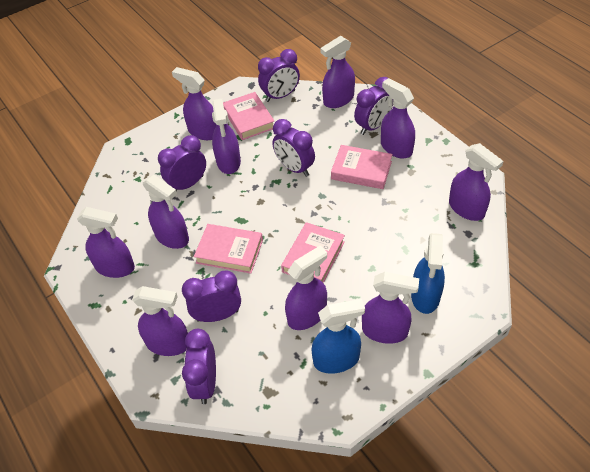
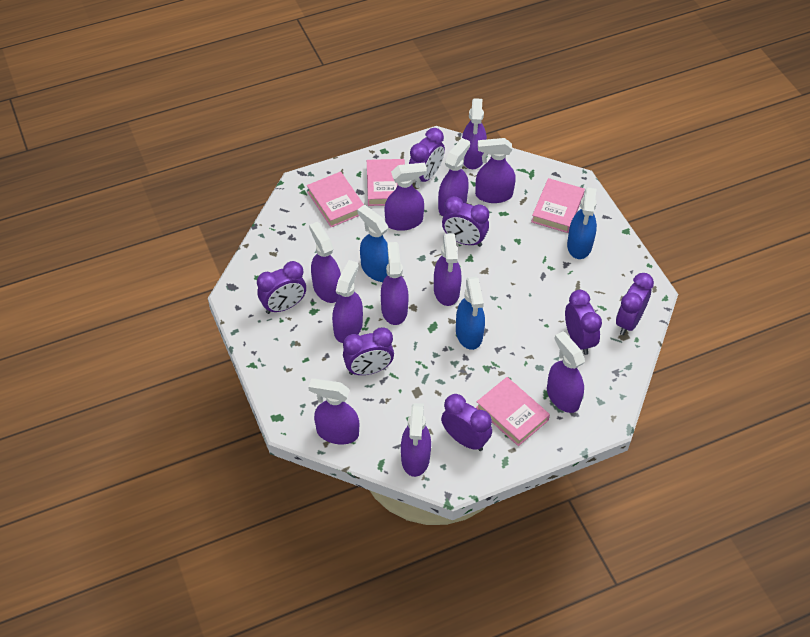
blue spray bottle: 2 -> 3
purple clock: 6 -> 7
purple spray bottle: 10 -> 11

